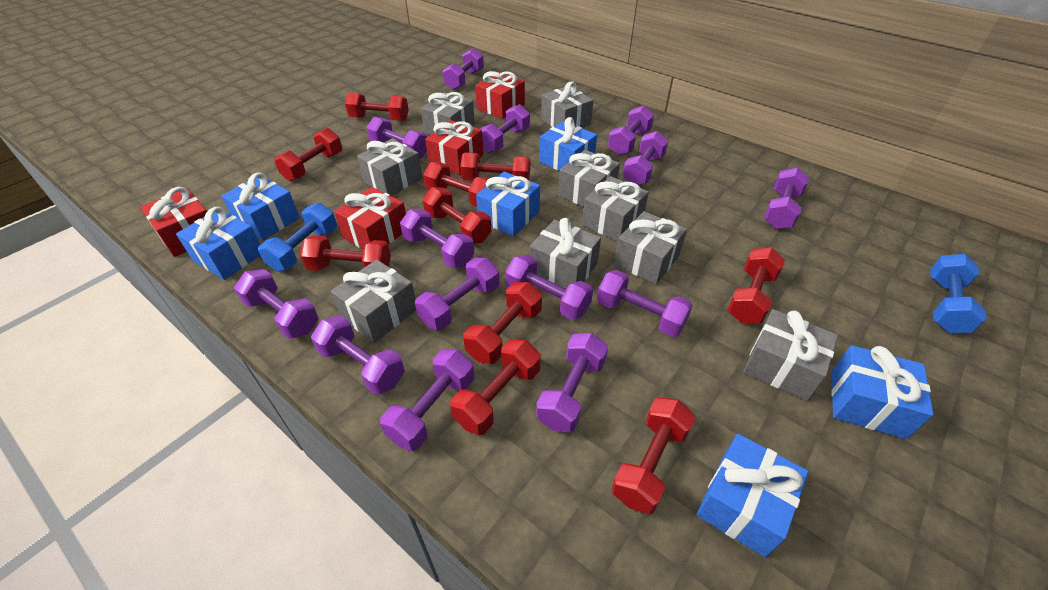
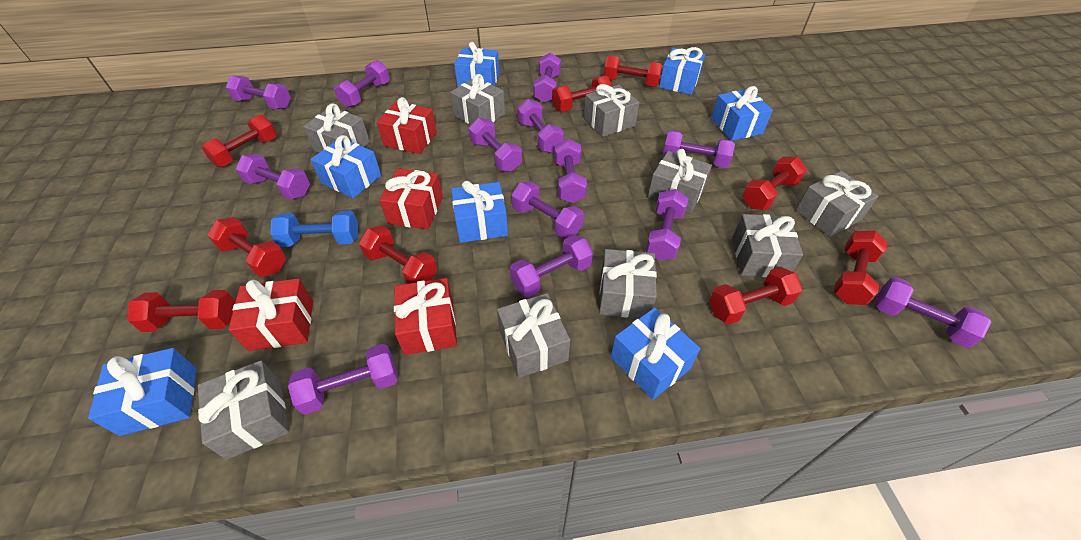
blue dumbbell: 2 -> 1
blue gift: 6 -> 7
purple dumbbell: 14 -> 13
red dumbbell: 10 -> 9

